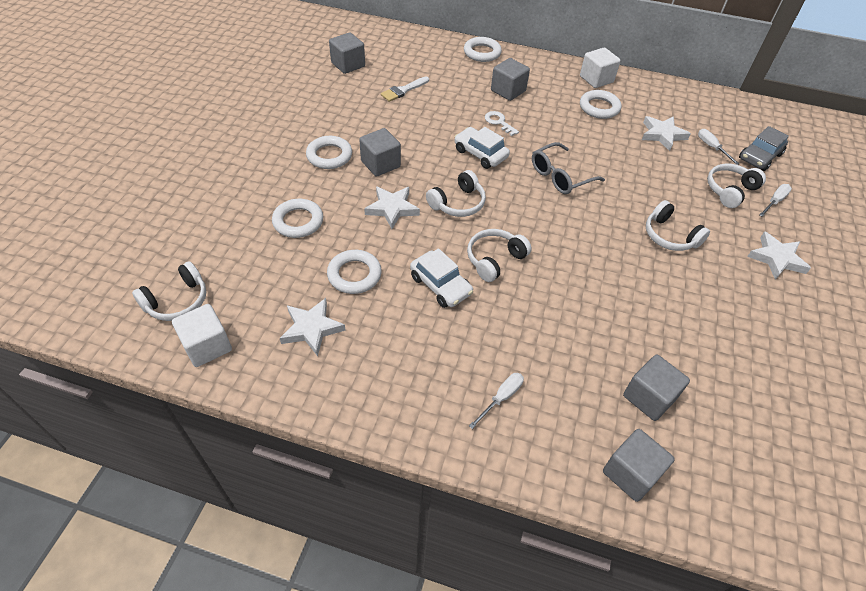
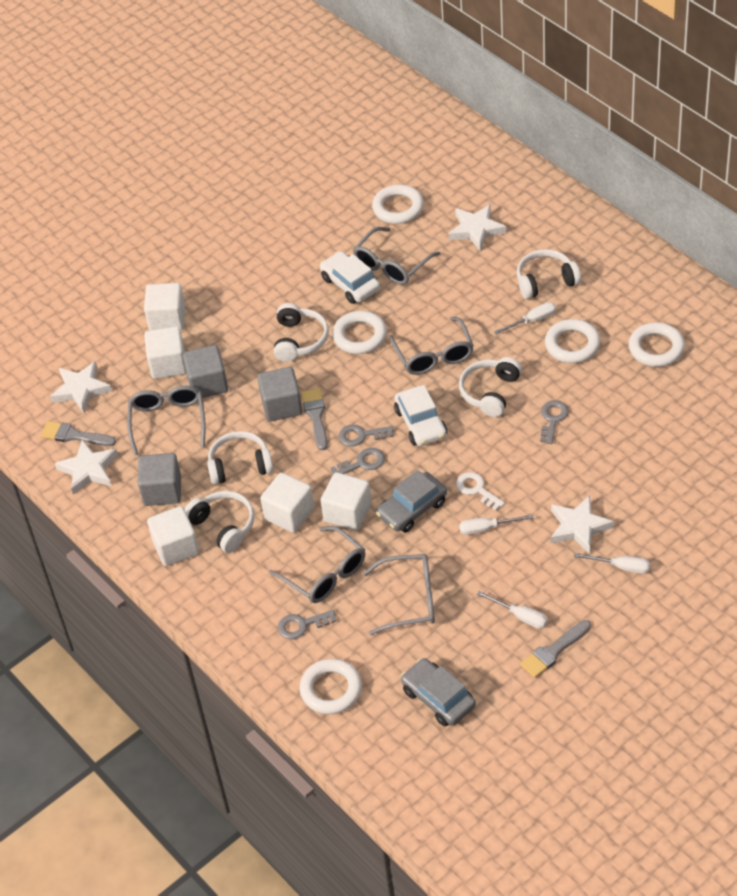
grey brush: 0 -> 3
grey car: 1 -> 2
grey cube: 5 -> 3
grey glasses: 1 -> 5
grey key: 0 -> 4
white brush: 1 -> 0
white cube: 2 -> 5
white screwdriver: 3 -> 4

